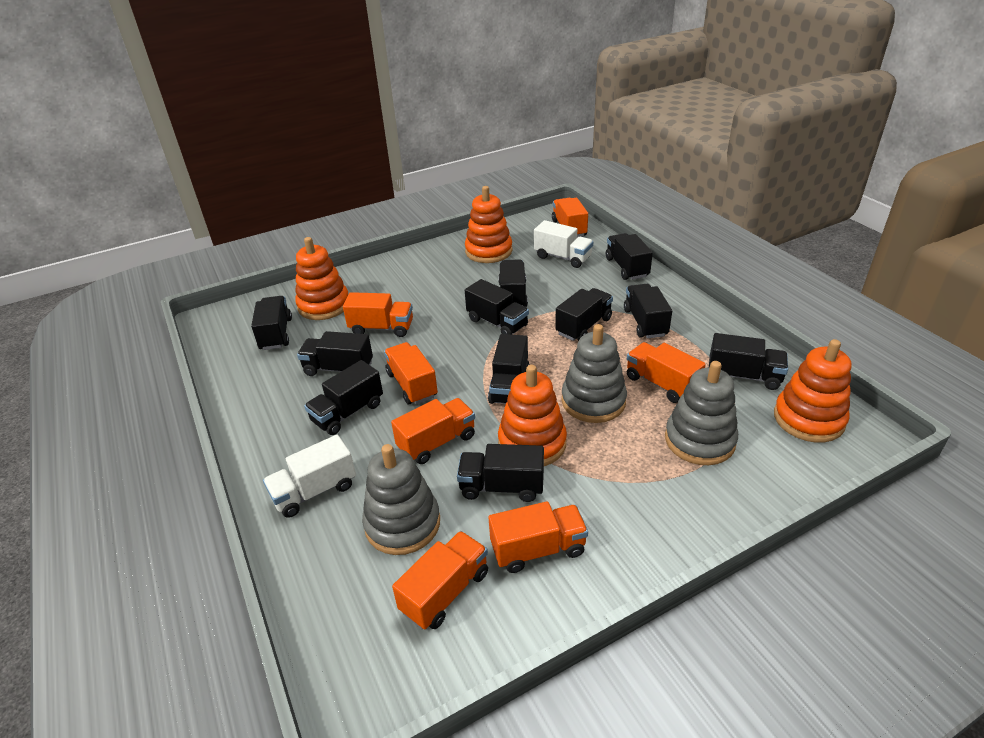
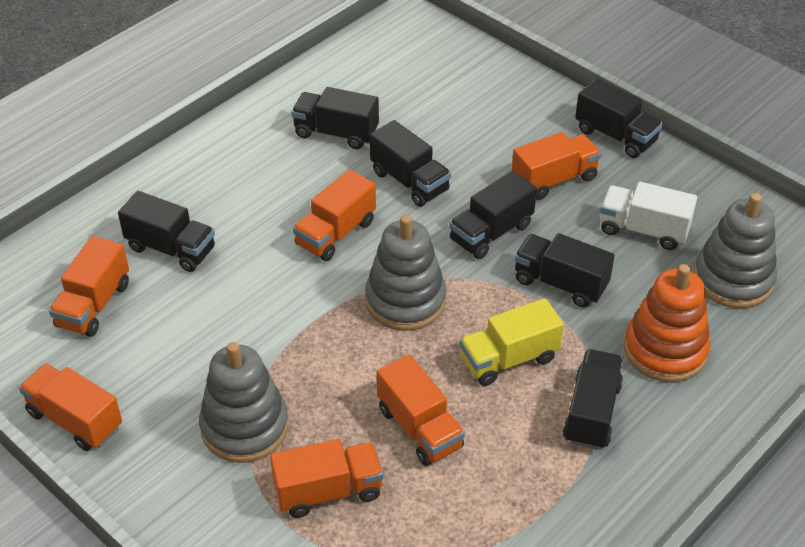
black truck: 11 -> 7
orange stacking toy: 4 -> 1
orange truck: 7 -> 6
white truck: 2 -> 1
yellow truck: 0 -> 1

